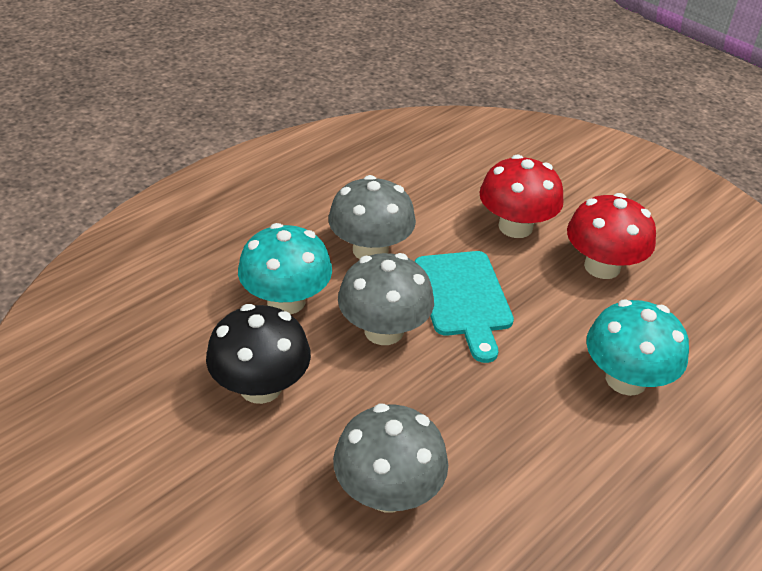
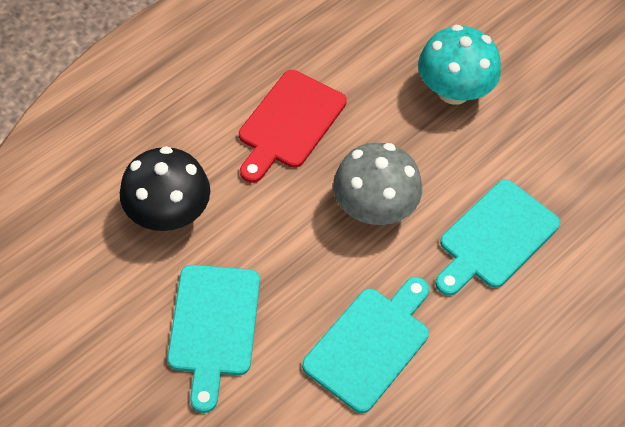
grey mushroom: 3 -> 1
red cutting board: 0 -> 1
red mushroom: 2 -> 0
turquoise cutting board: 1 -> 3
turquoise mushroom: 2 -> 1

